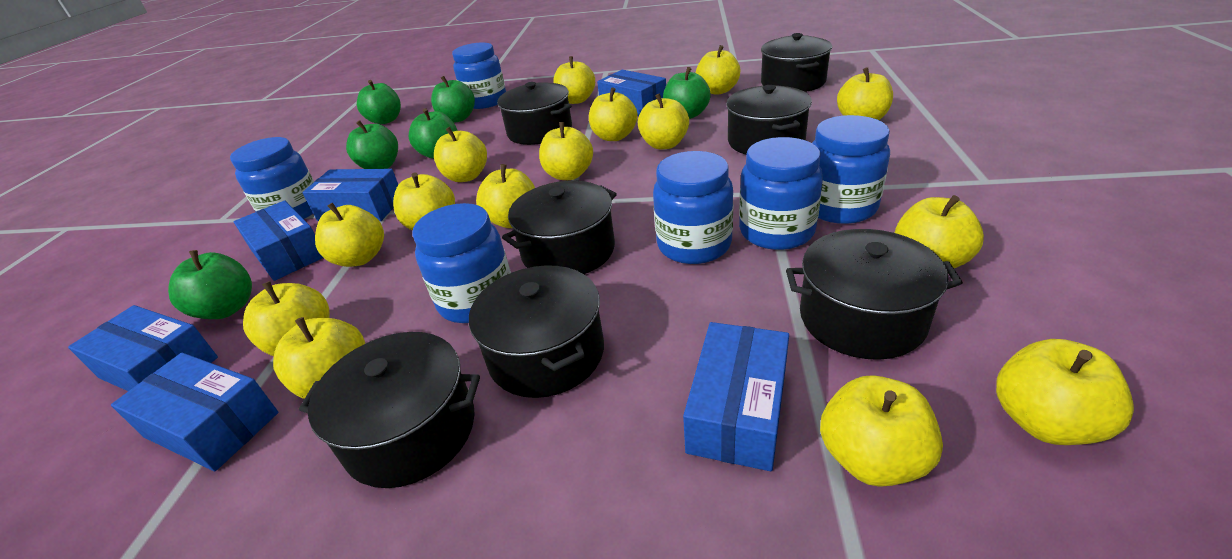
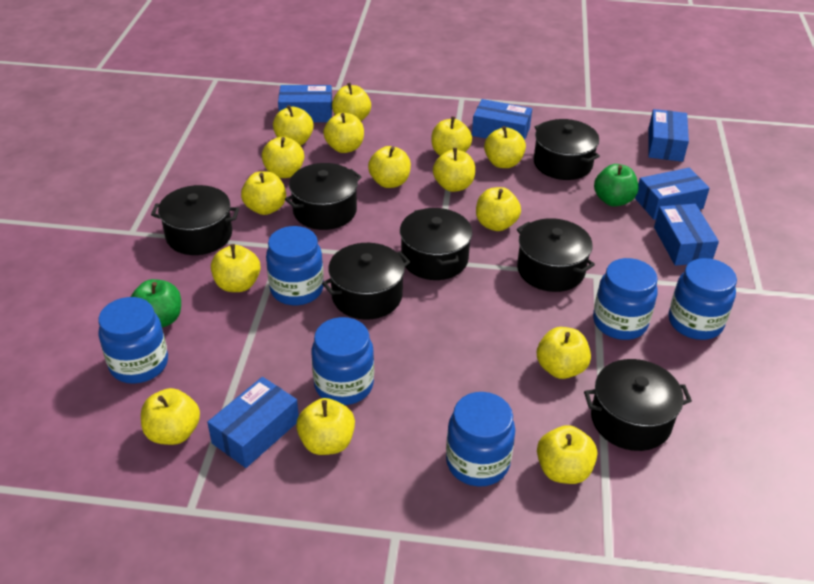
green apple: 6 -> 2

